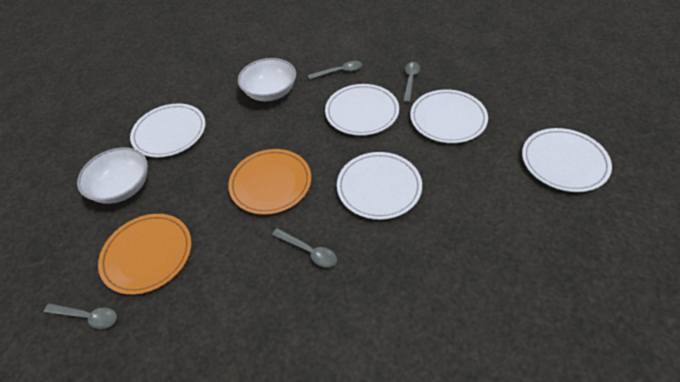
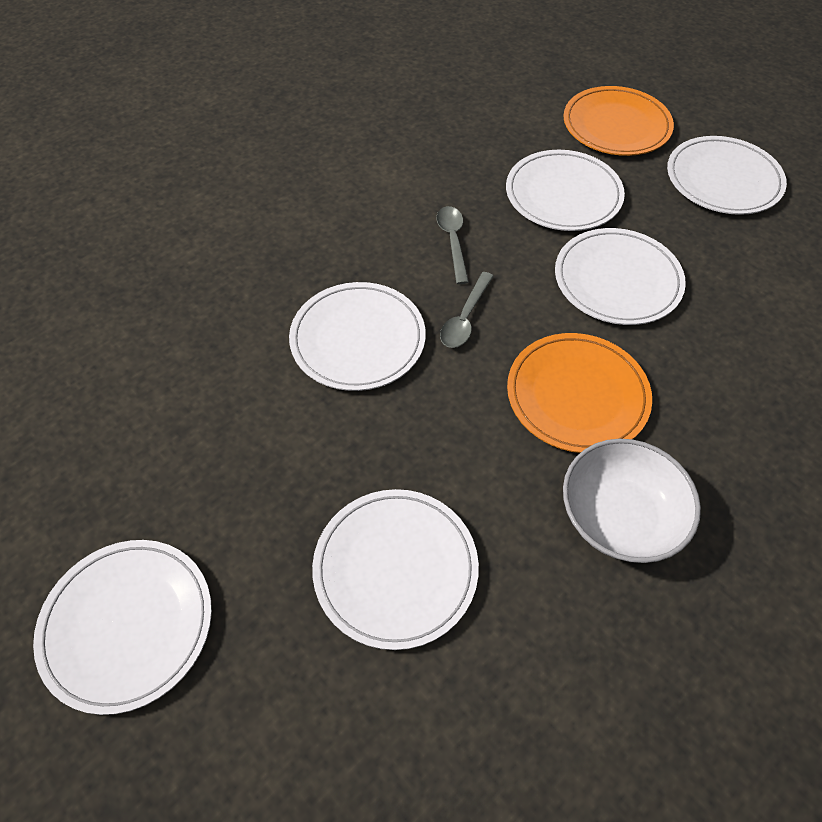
grey spoon: 4 -> 2
white bowl: 2 -> 1
white plate: 5 -> 6

